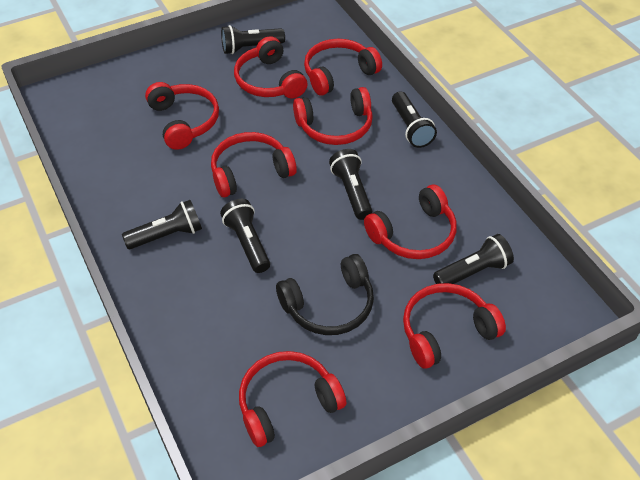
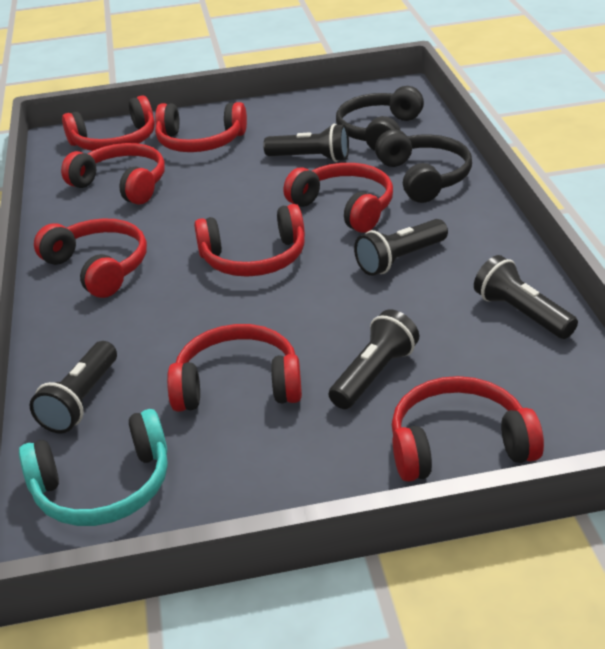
black flashlight: 6 -> 5
black headphones: 1 -> 2
turquoise headphones: 0 -> 1

